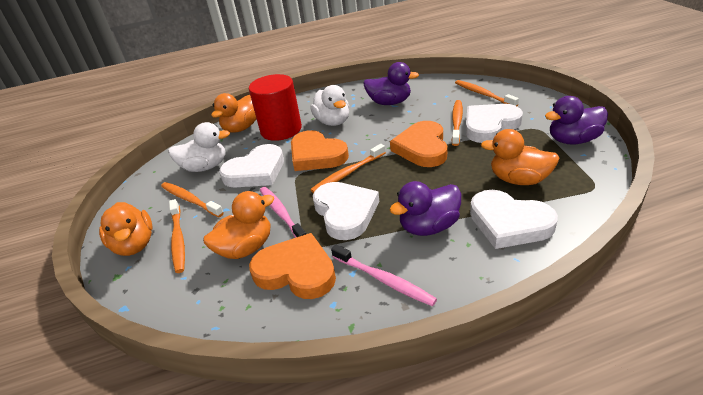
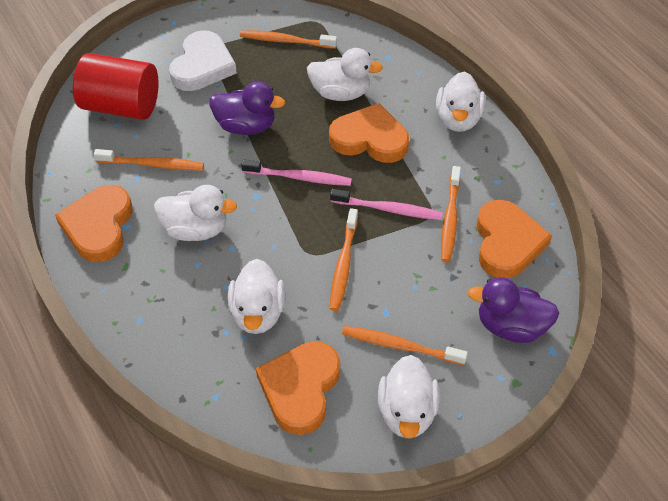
orange duck: 4 -> 0
orange heart: 3 -> 4
purple duck: 3 -> 2
white duck: 2 -> 5
white heart: 4 -> 1

